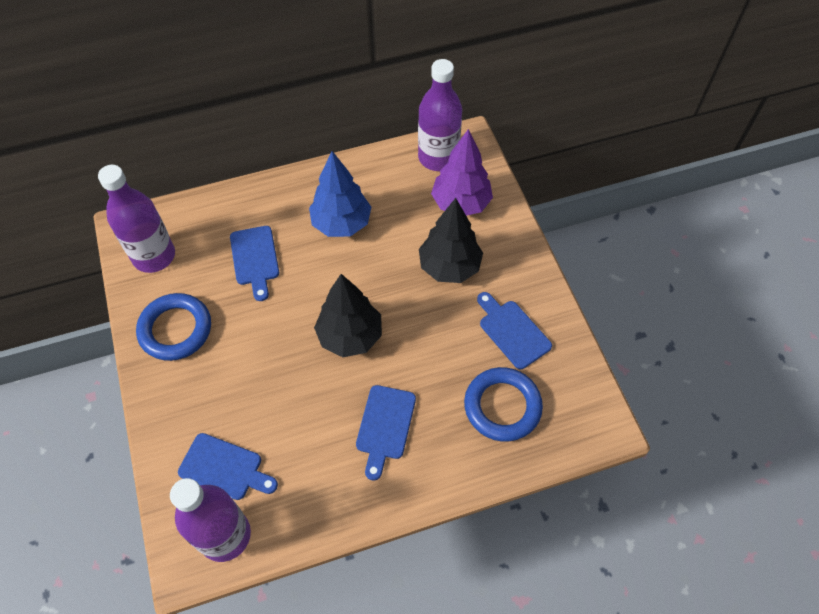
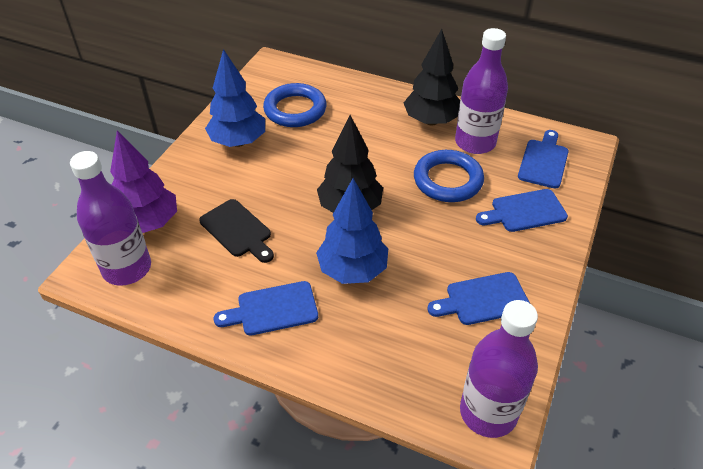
black cutting board: 0 -> 1
blue tree: 1 -> 2

